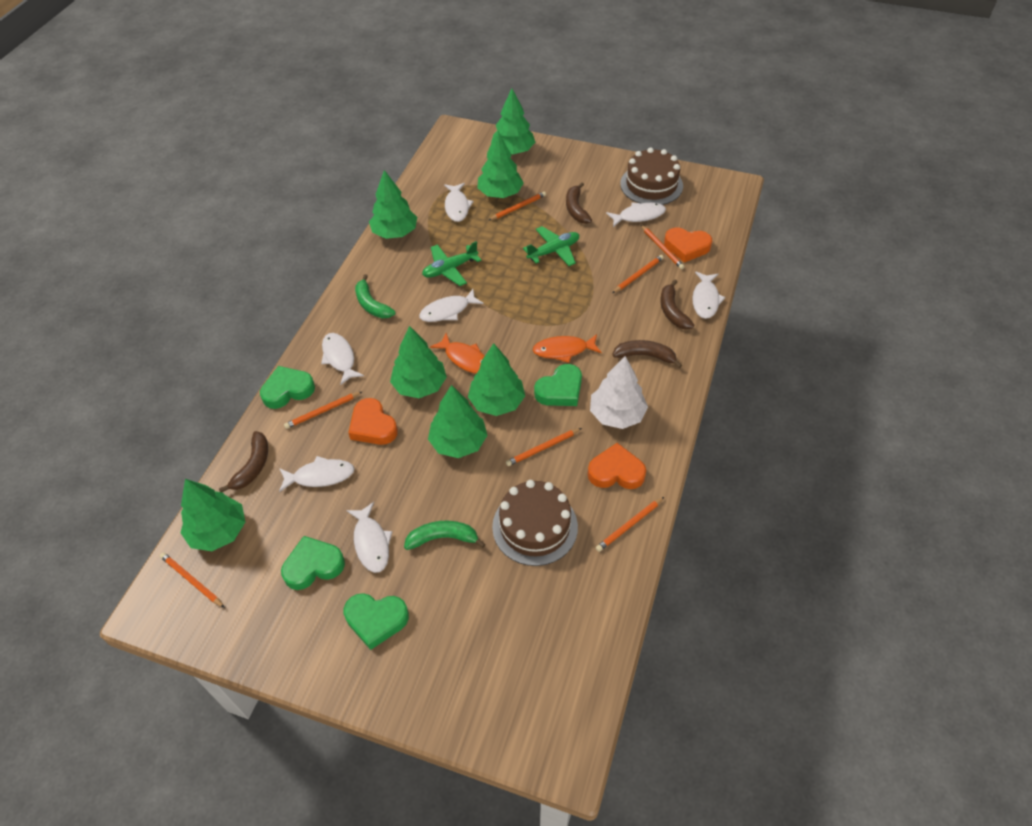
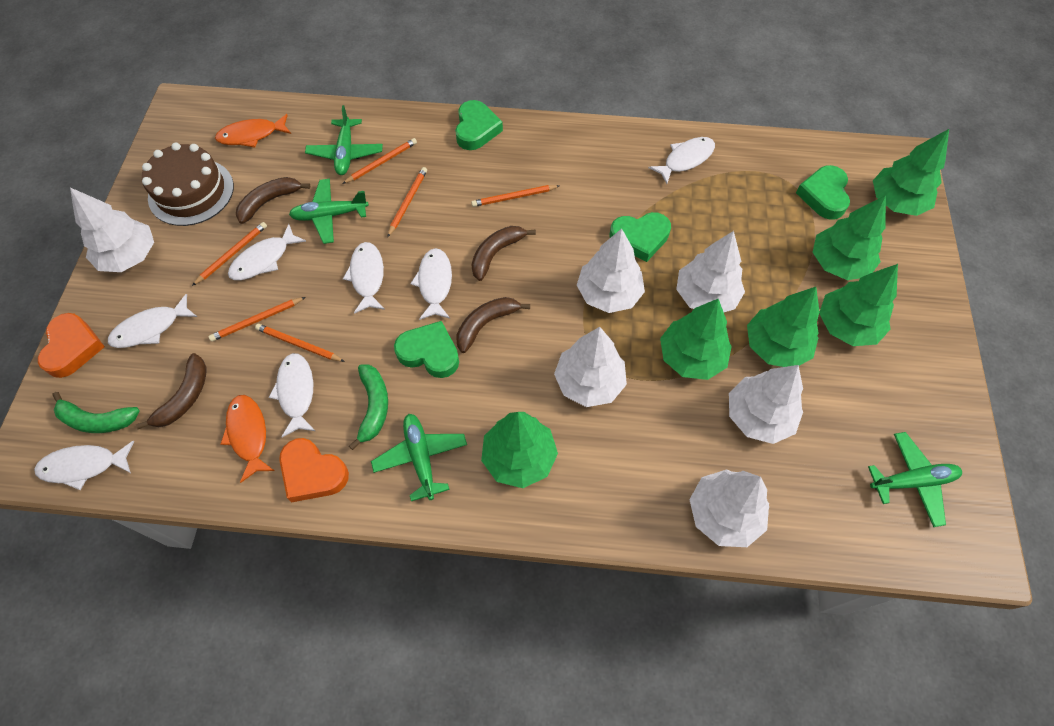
brown cake: 2 -> 1
green plane: 2 -> 4
green tree: 7 -> 6
orange heart: 3 -> 2
orange pencil: 7 -> 6
white tree: 1 -> 6

